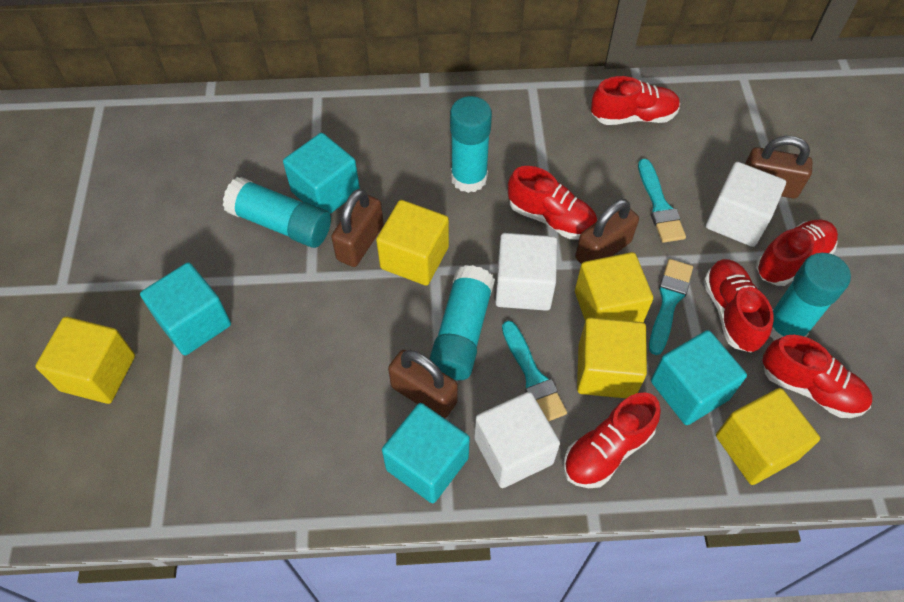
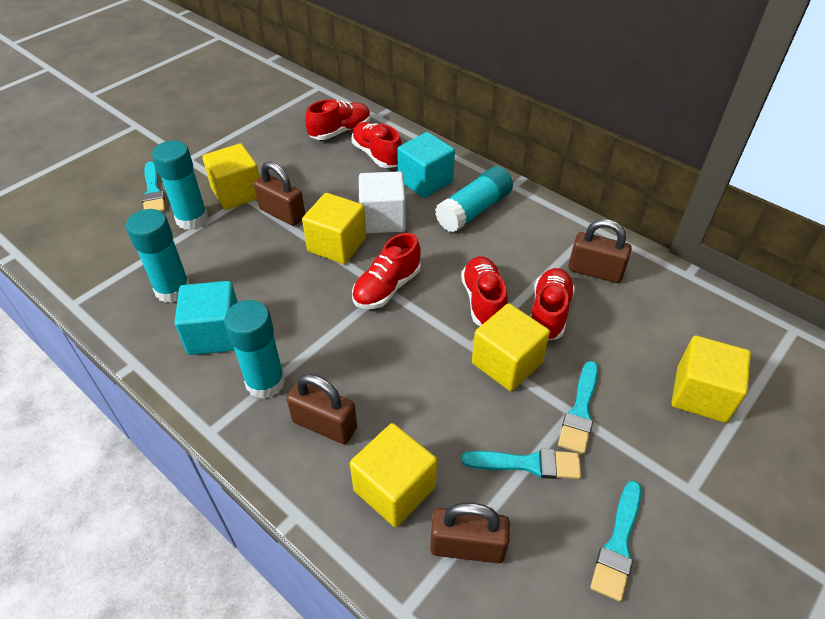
red shoe: 6 -> 5
turquoise brush: 3 -> 4
turquoise cube: 4 -> 2
white cube: 3 -> 1

